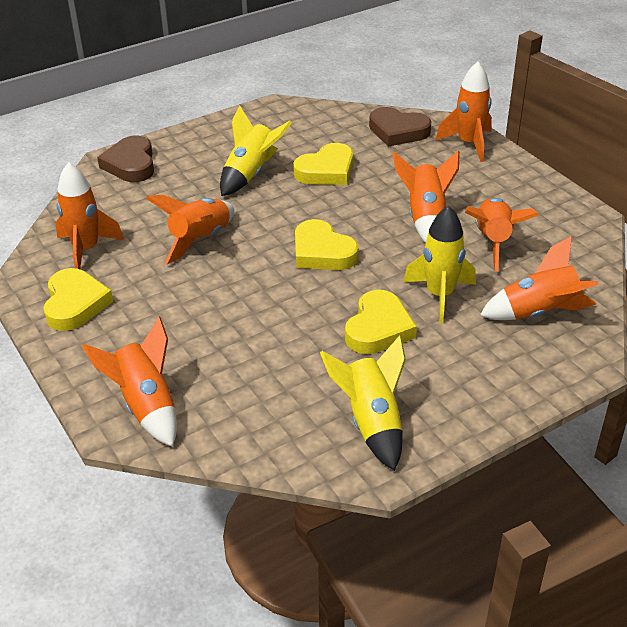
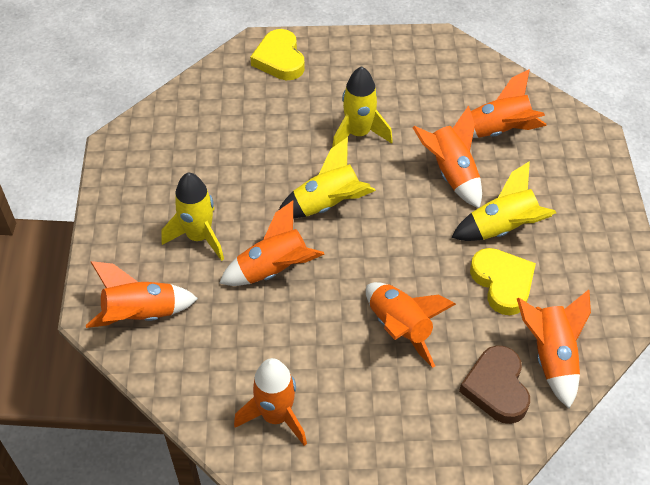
brown heart: 2 -> 1
yellow heart: 4 -> 2
yellow rocket: 3 -> 4

